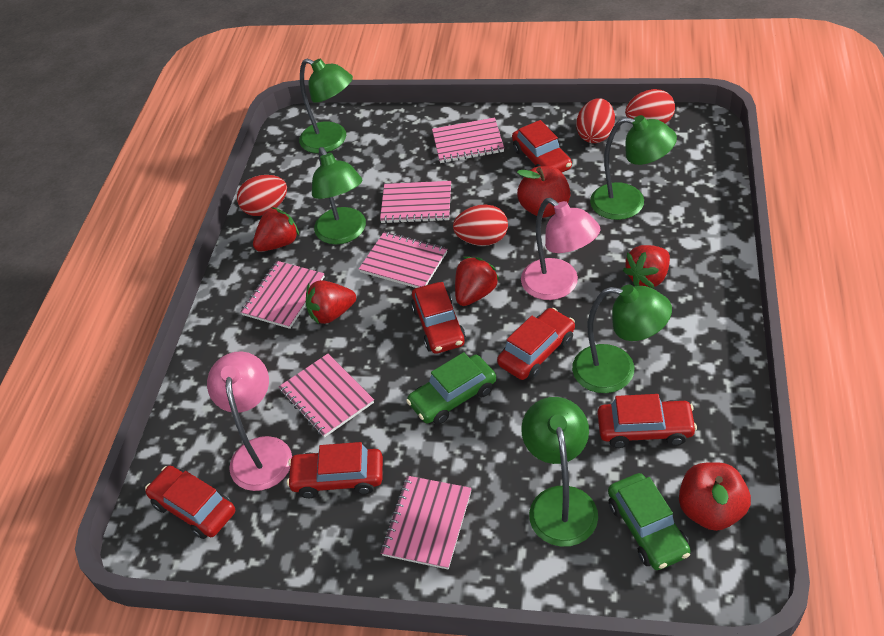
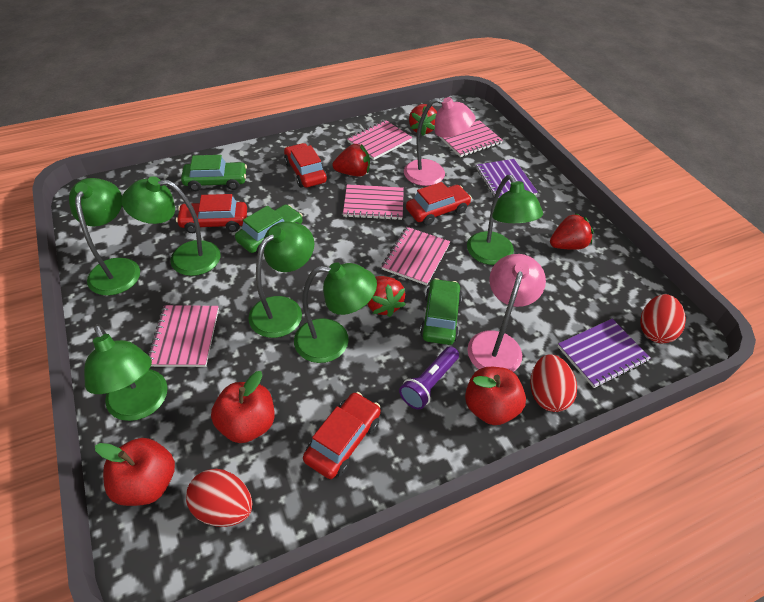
green car: 2 -> 3
green lamp: 5 -> 6
pink notebook: 6 -> 5
purple flashlight: 0 -> 1
purple notebook: 0 -> 2
red apple: 2 -> 3
red car: 6 -> 4
red egg: 4 -> 3

